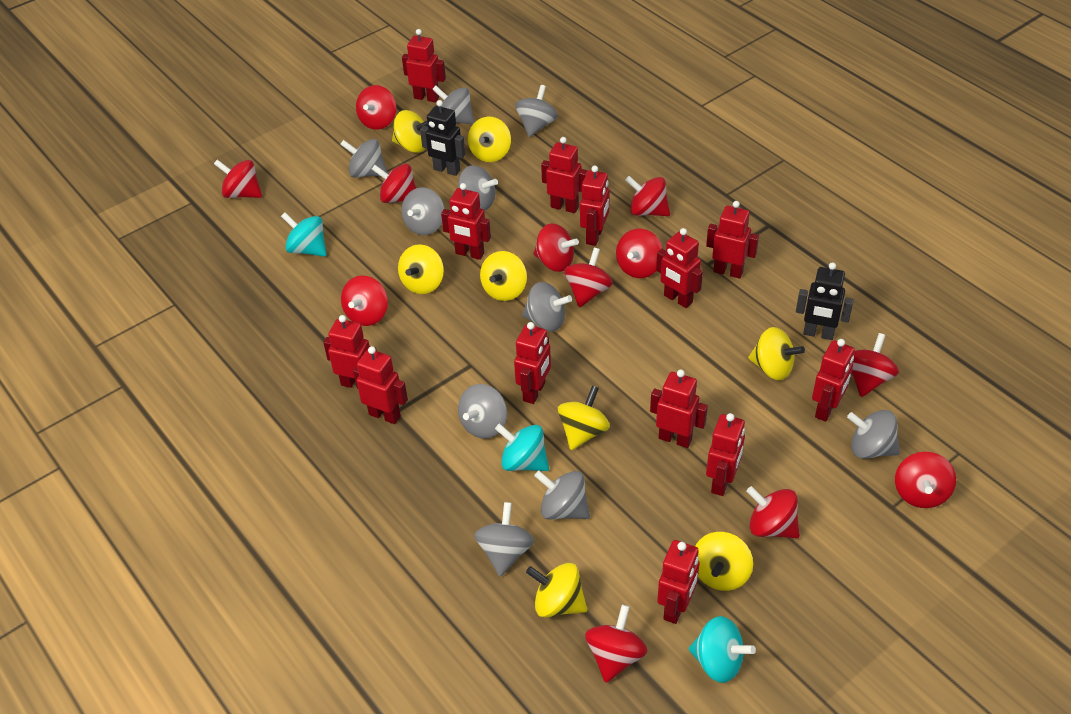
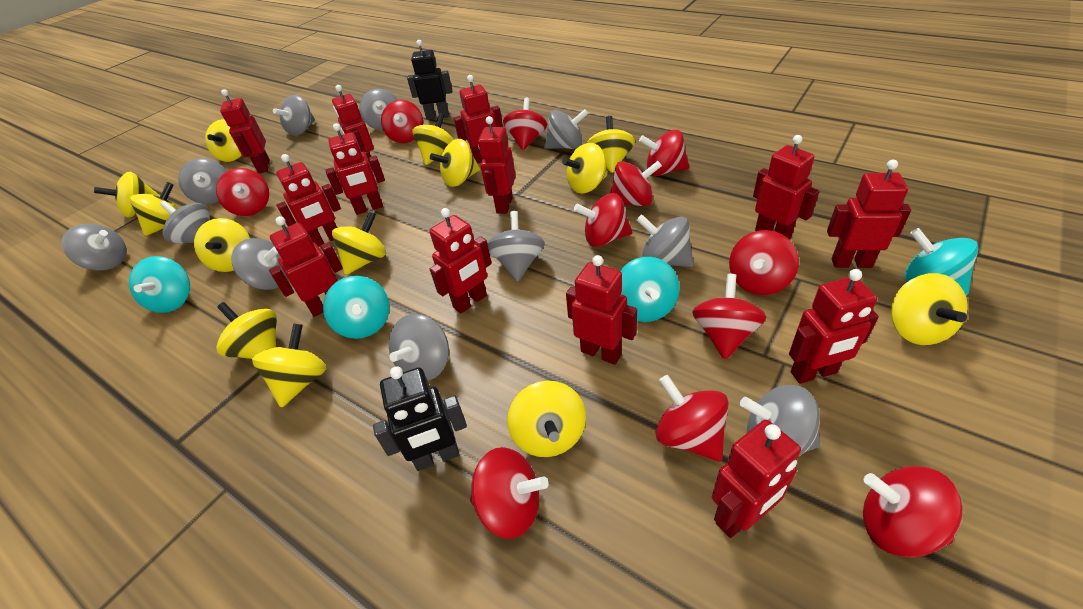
grey spinning top: 10 -> 11
red spinning top: 12 -> 11
turquoise spinning top: 3 -> 4
yellow spinning top: 8 -> 13

